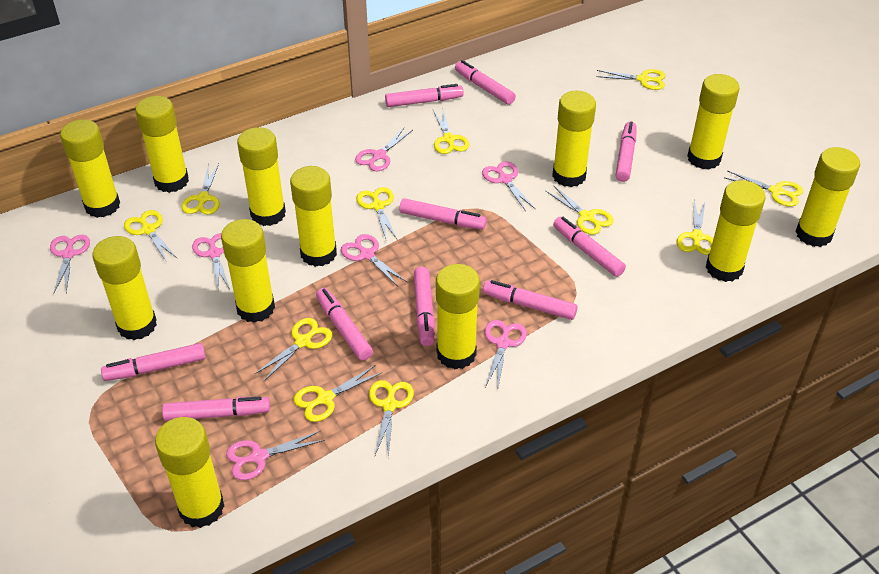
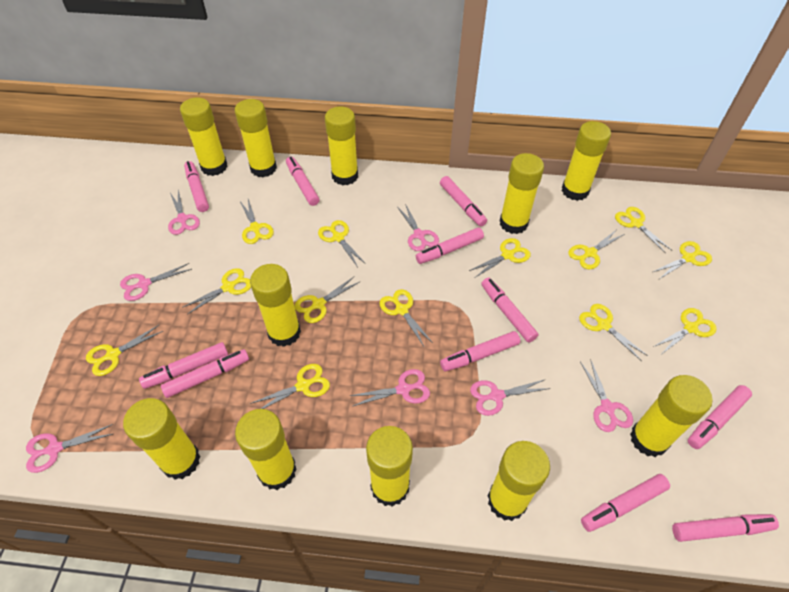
pink marker: 10 -> 11
yellow glue stick: 12 -> 11
yellow scissors: 11 -> 13

